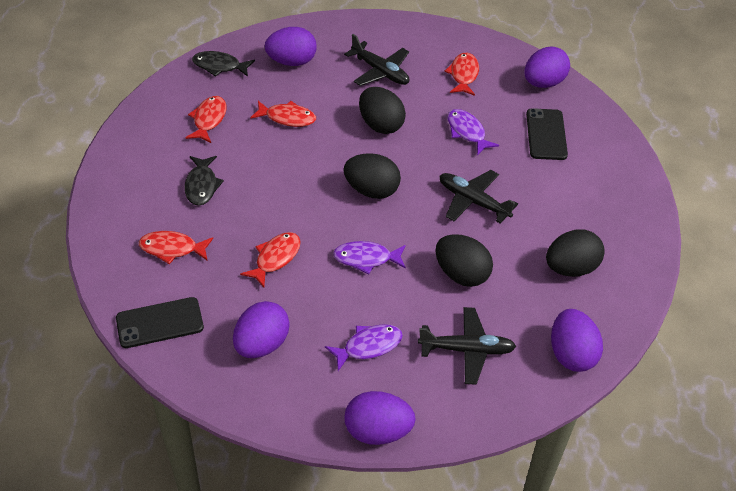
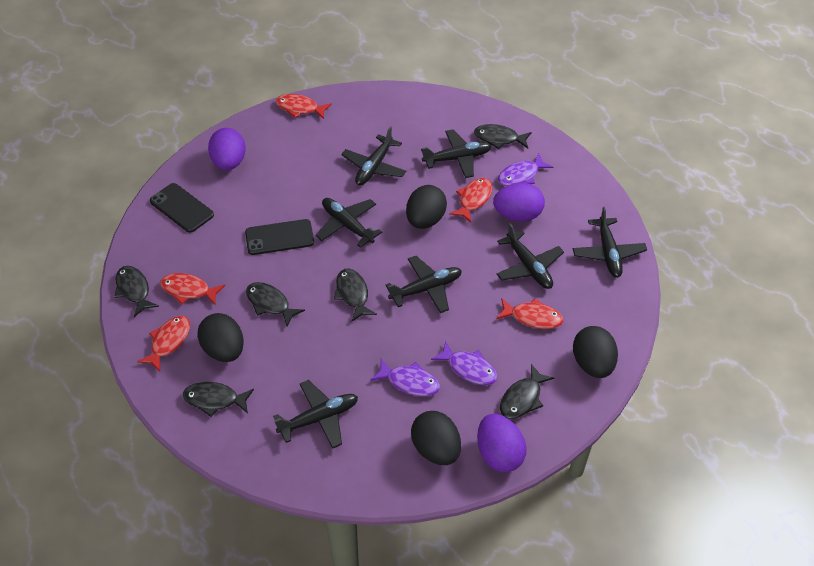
black fish: 2 -> 6
black plane: 3 -> 7
purple egg: 5 -> 3

